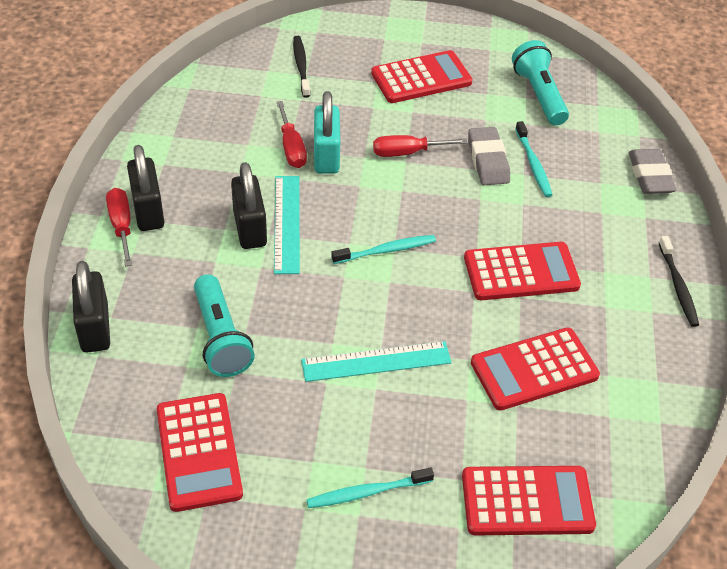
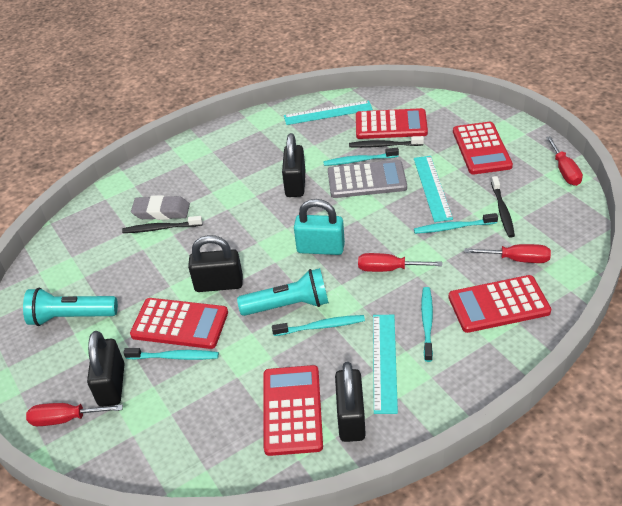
black padlock: 3 -> 4
black toothbrush: 2 -> 3
grey calculator: 0 -> 1
grey eraser: 2 -> 1
red screwdriver: 3 -> 4
turquoise ruler: 2 -> 3
turquoise toothbrush: 3 -> 5

